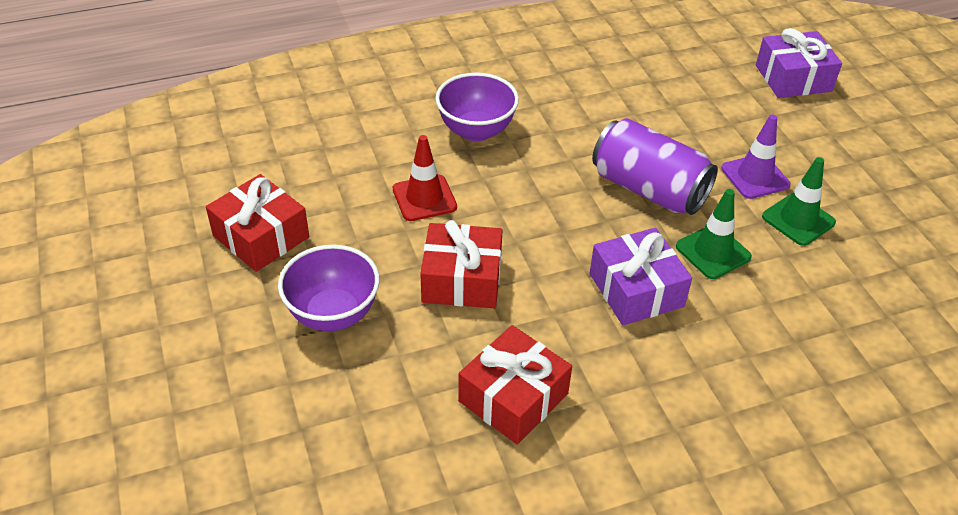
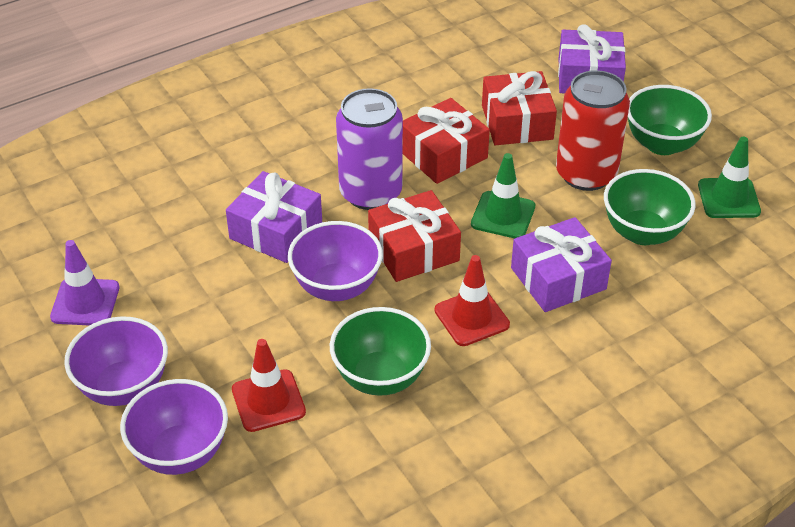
green bowl: 0 -> 3
purple bowl: 2 -> 3
purple gift: 2 -> 3
red can: 0 -> 1
red traffic cone: 1 -> 2

